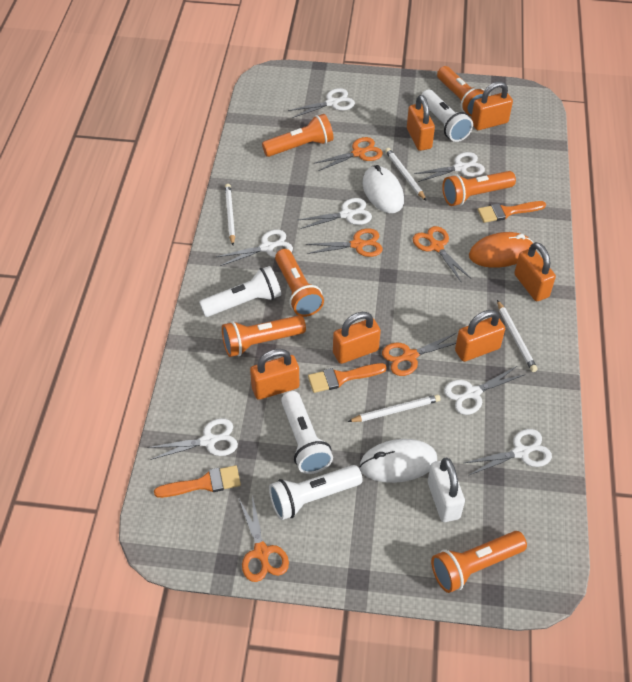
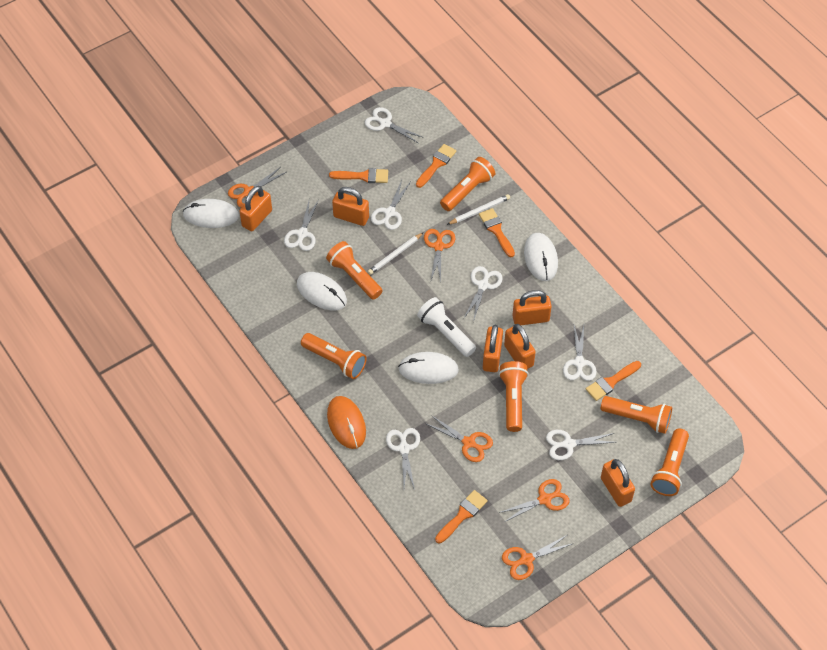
orange brush: 3 -> 5
white flashlight: 4 -> 1
white mouse: 2 -> 4
white padlock: 1 -> 0
white pencil: 4 -> 2

